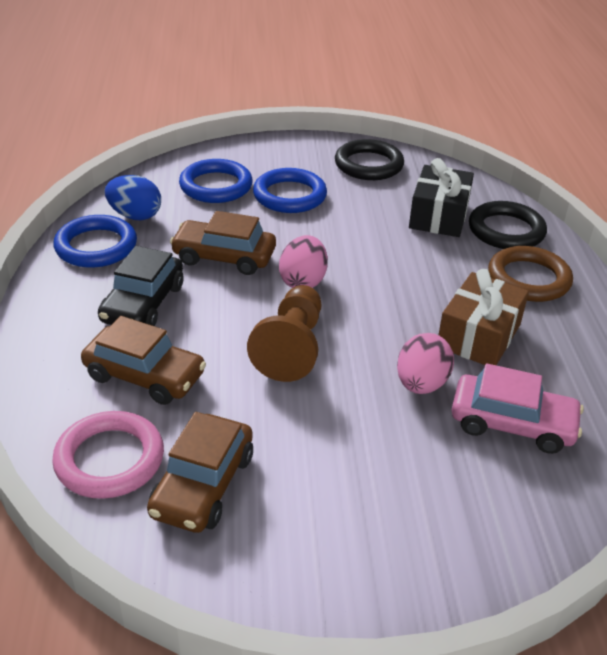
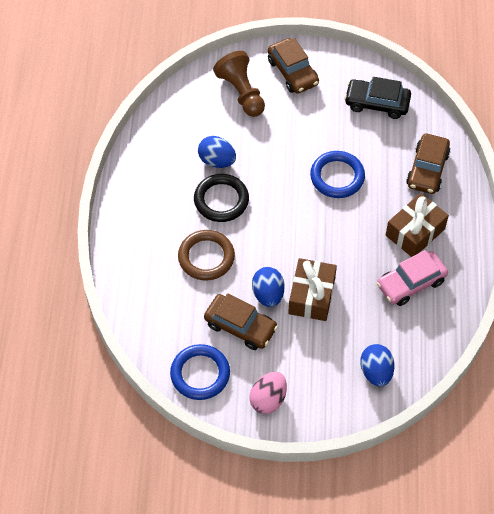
black gift: 1 -> 0
black ring: 2 -> 1
blue egg: 1 -> 3
blue ring: 3 -> 2
brown gift: 1 -> 2
pink egg: 2 -> 1
pink ring: 1 -> 0

